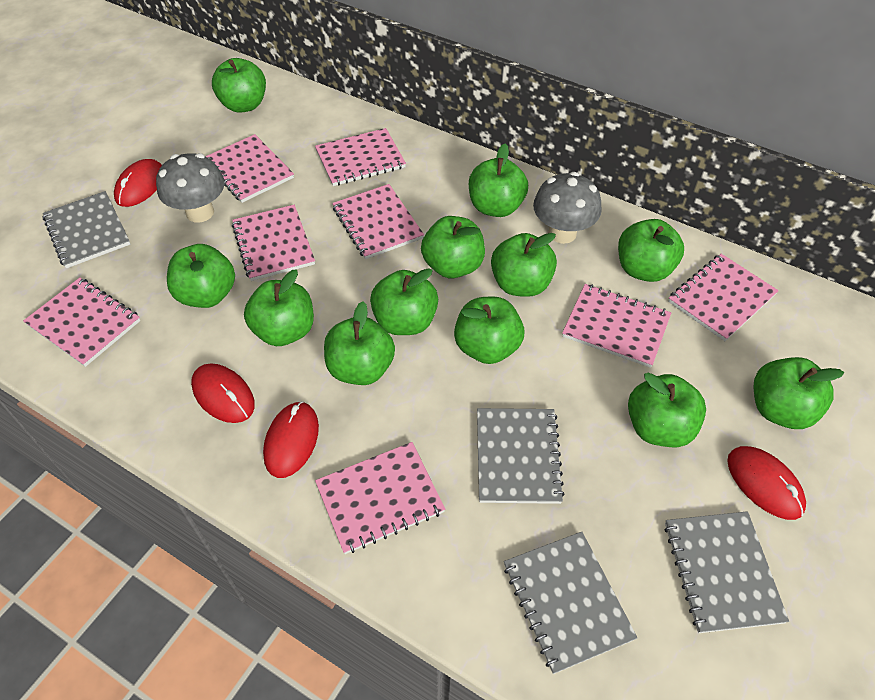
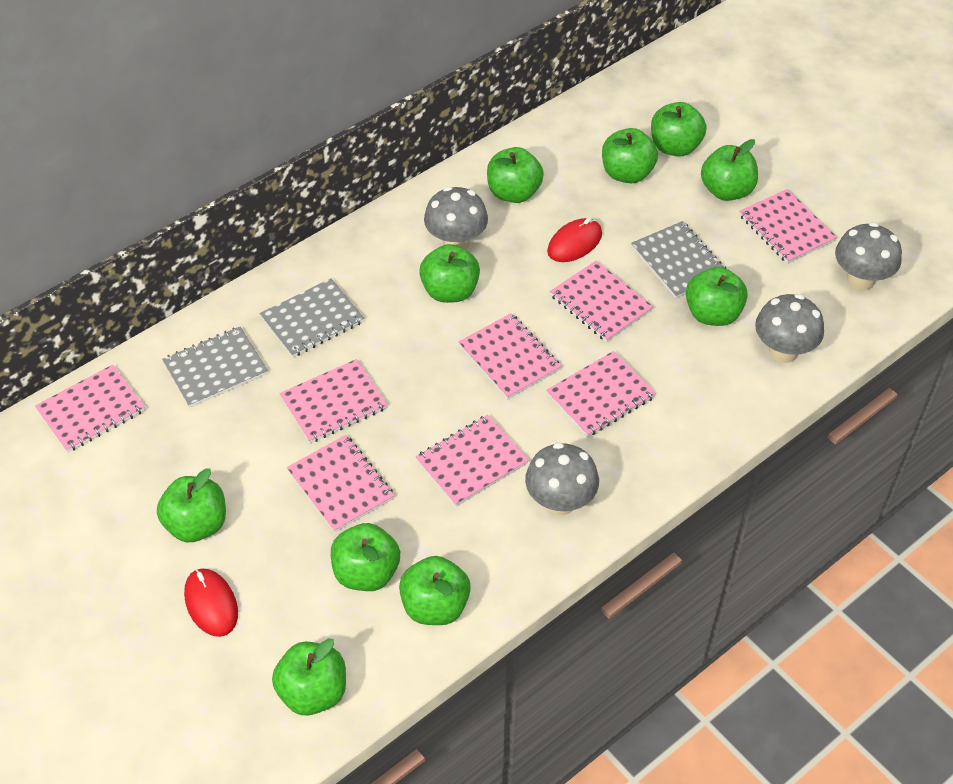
green apple: 12 -> 10
grey mushroom: 2 -> 4
grey notebook: 4 -> 3
red mouse: 4 -> 2

